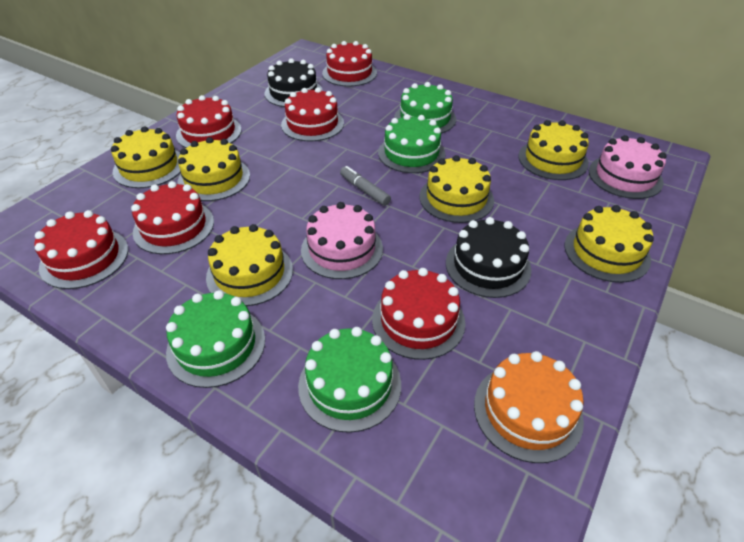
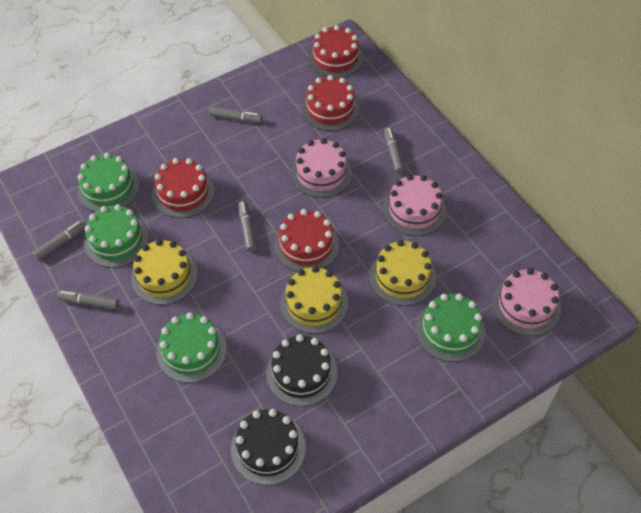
grey marker: 1 -> 5
orange cake: 1 -> 0
pink cake: 2 -> 3
red cake: 6 -> 4
yellow cake: 6 -> 3

